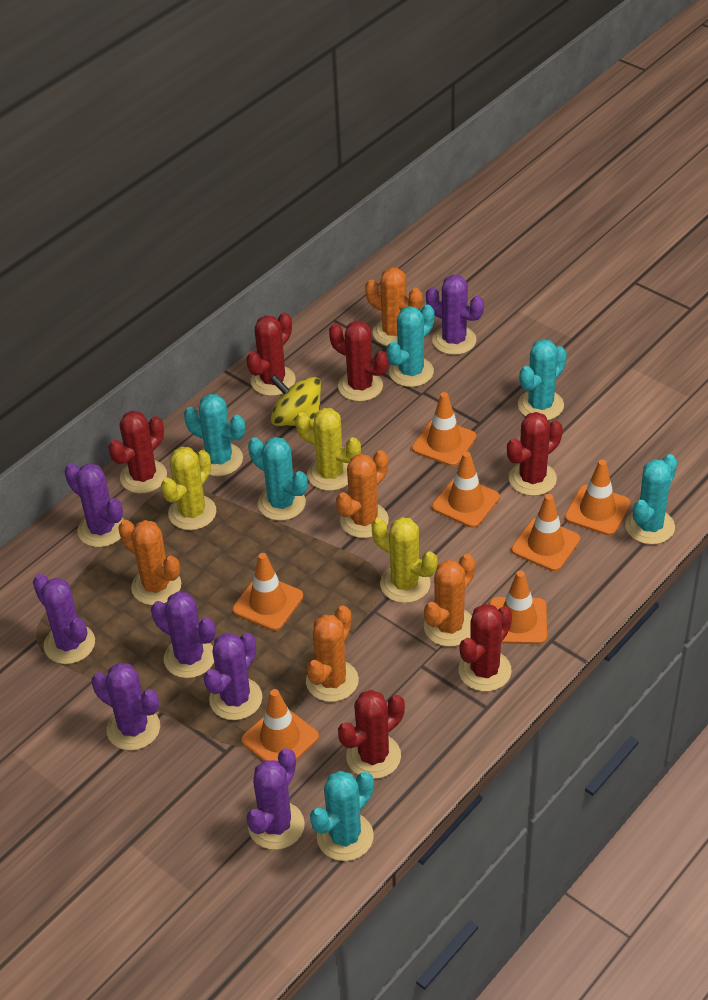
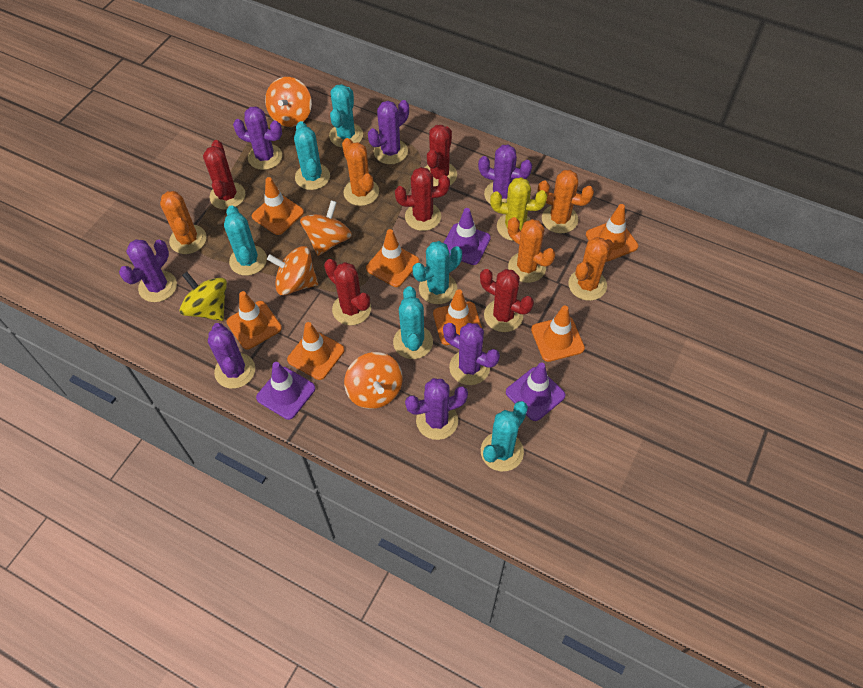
orange spinning top: 0 -> 4
purple traffic cone: 0 -> 3
red cactus: 6 -> 5
yellow cactus: 3 -> 1

